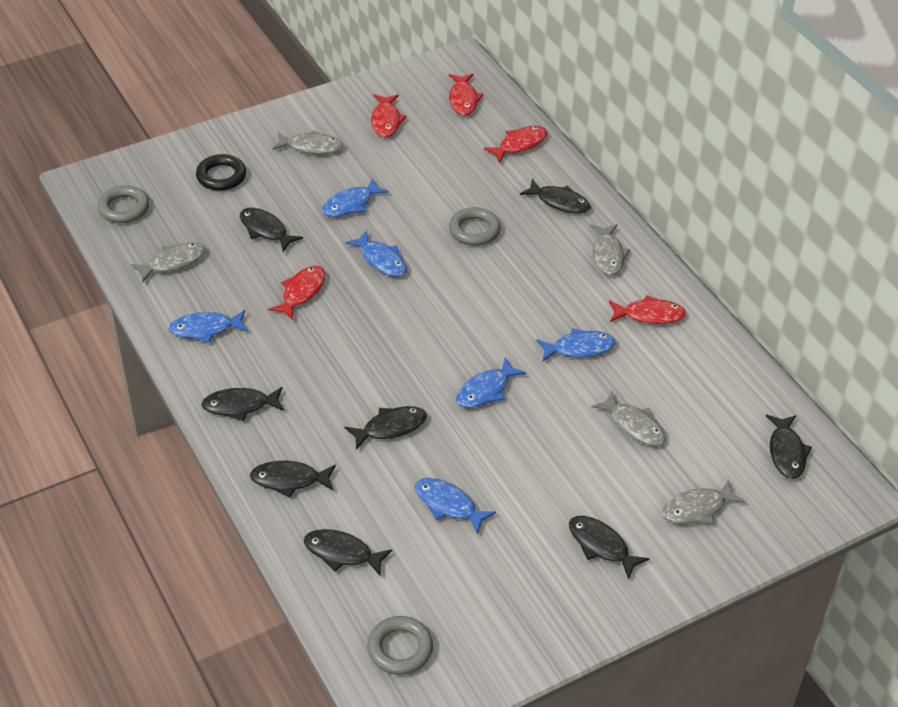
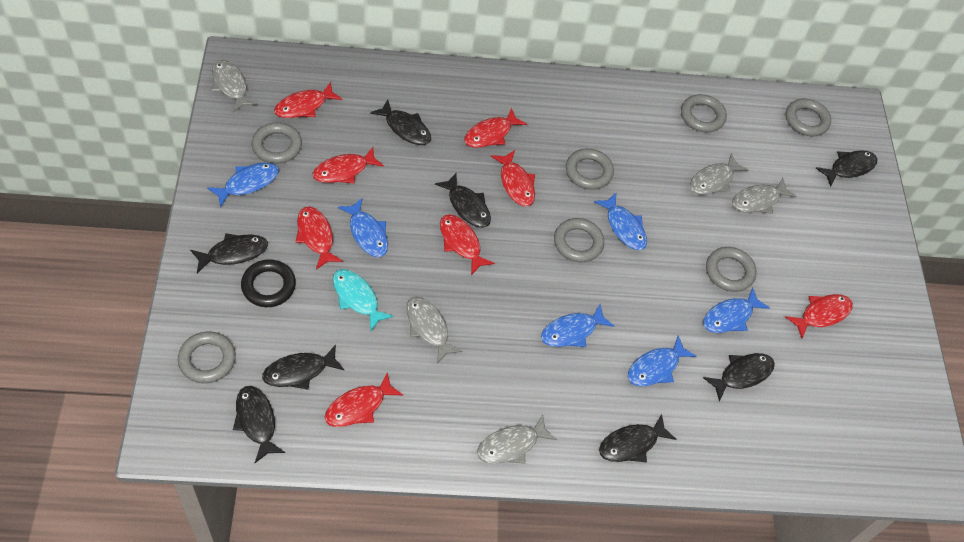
grey ring: 3 -> 7
red fish: 5 -> 8
turquoise fish: 0 -> 1

